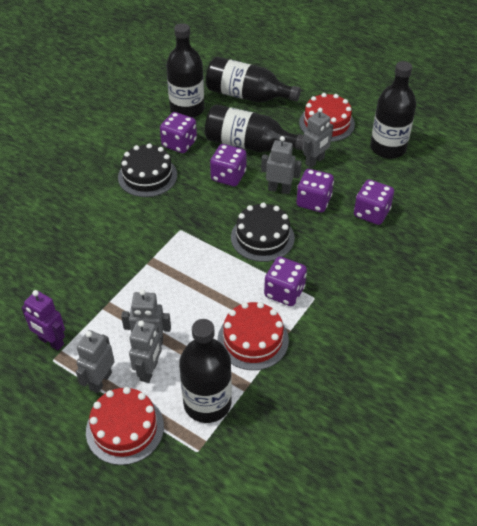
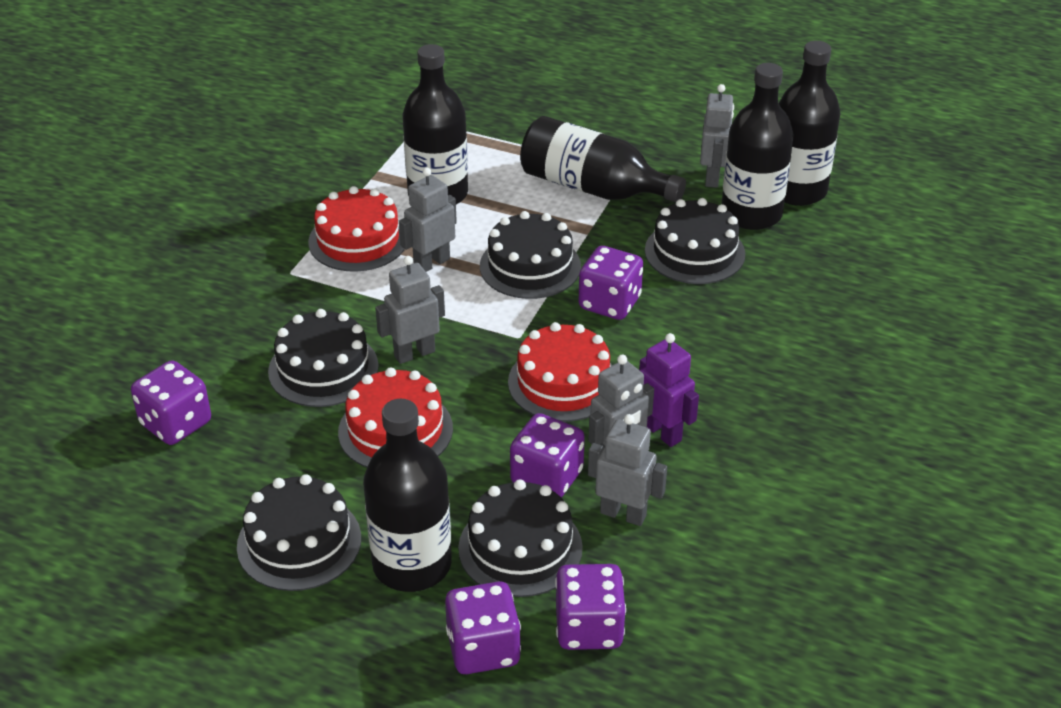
black cake: 2 -> 5

